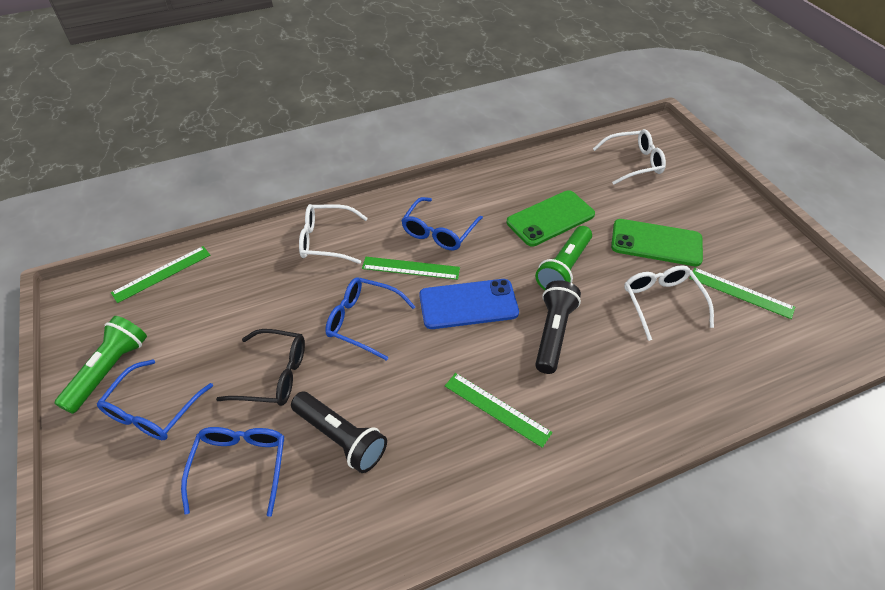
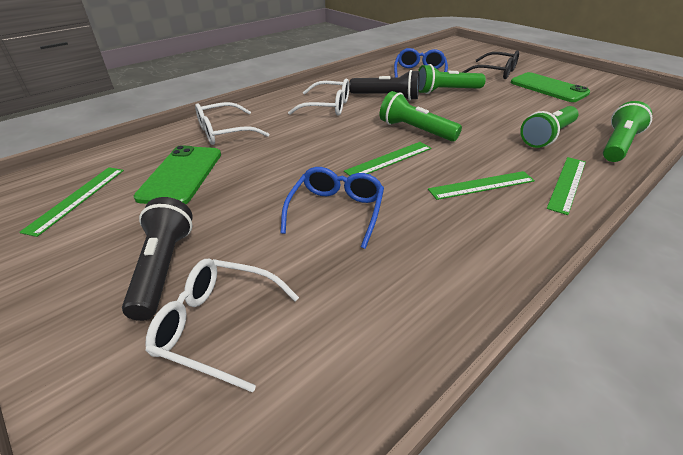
blue glasses: 4 -> 2
blue phone: 1 -> 0
green flashlight: 2 -> 4

